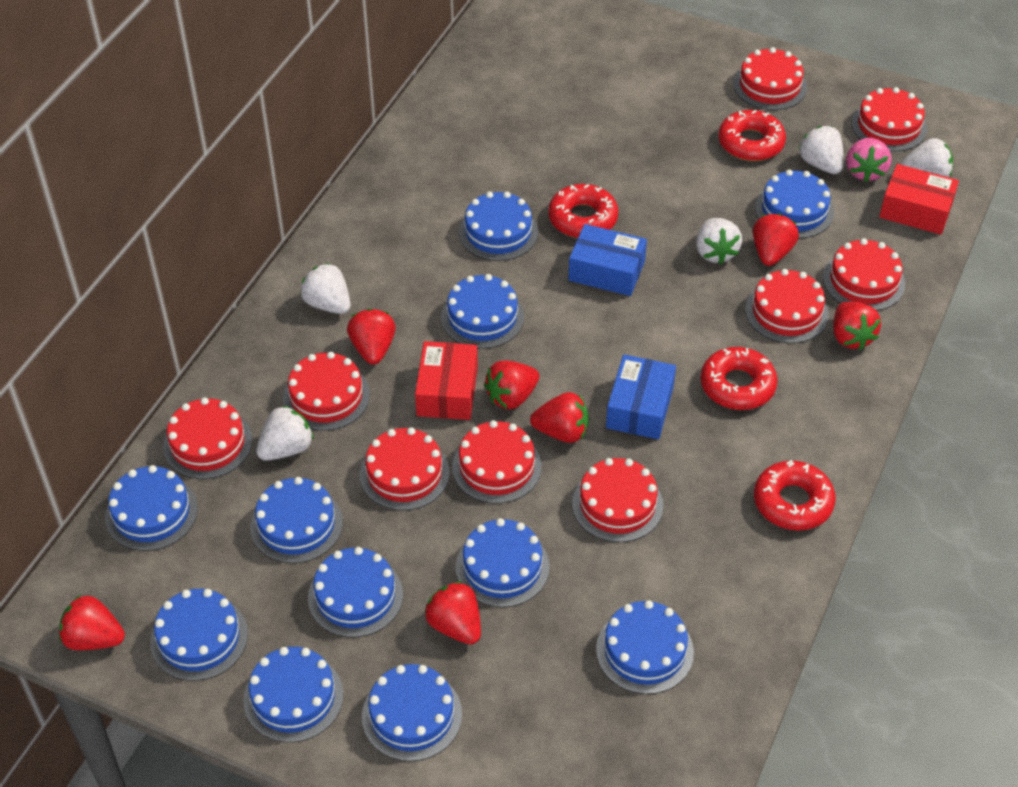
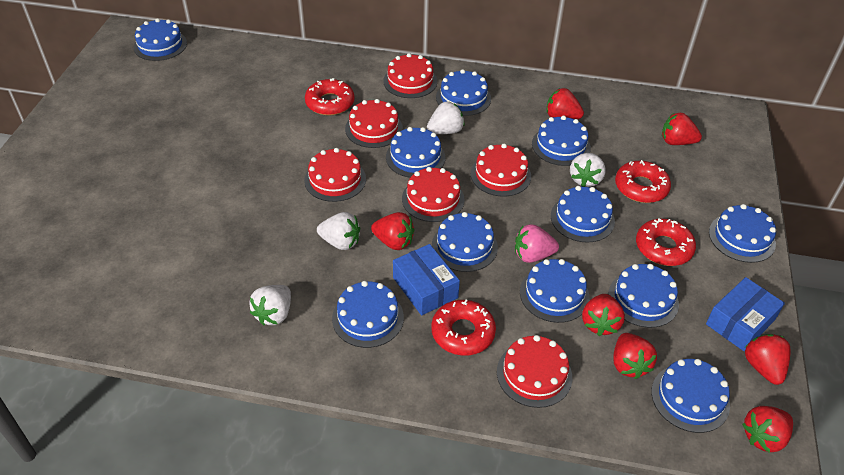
red box: 2 -> 0
red cake: 9 -> 6
white strawberry: 5 -> 4

